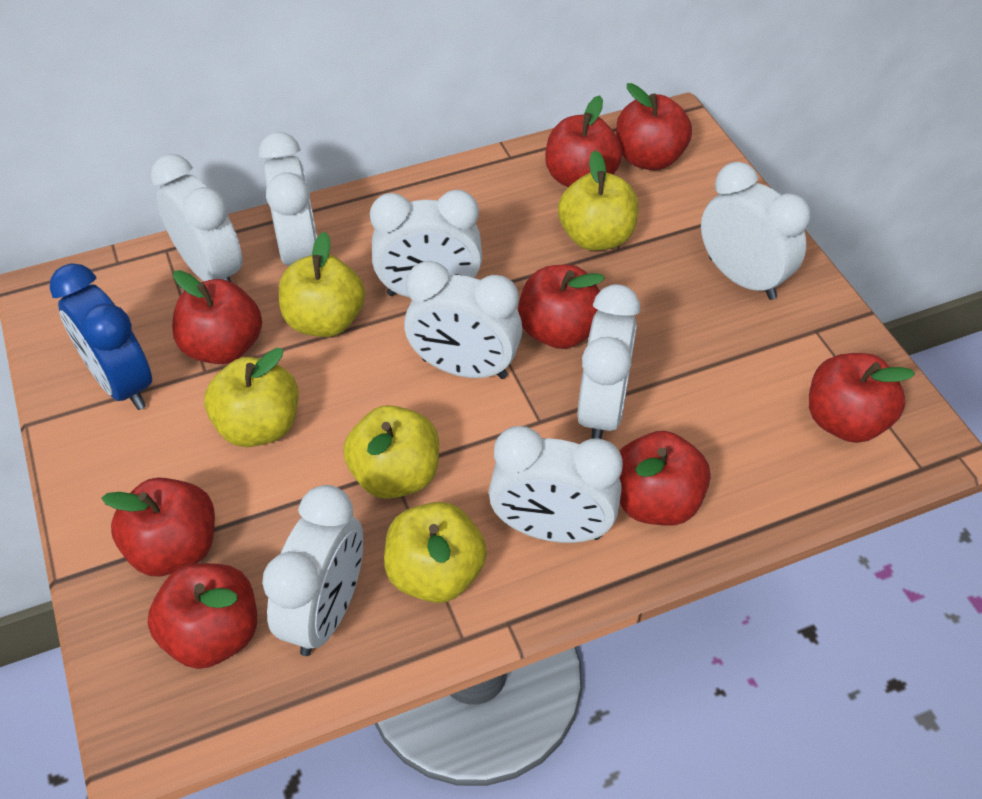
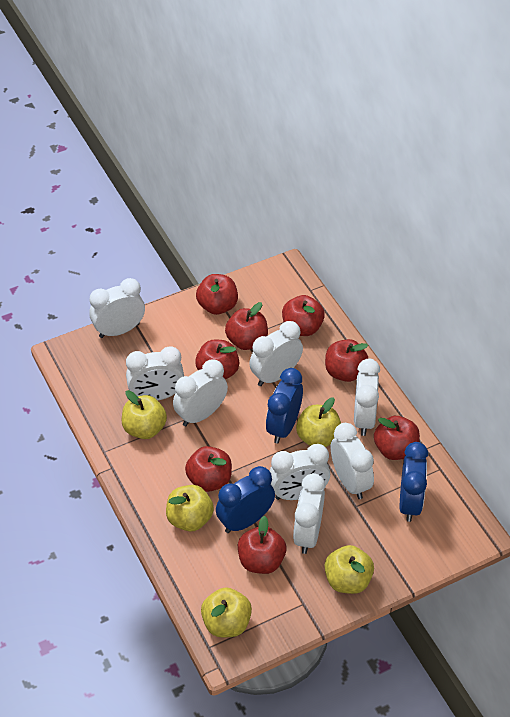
blue clock: 1 -> 3

